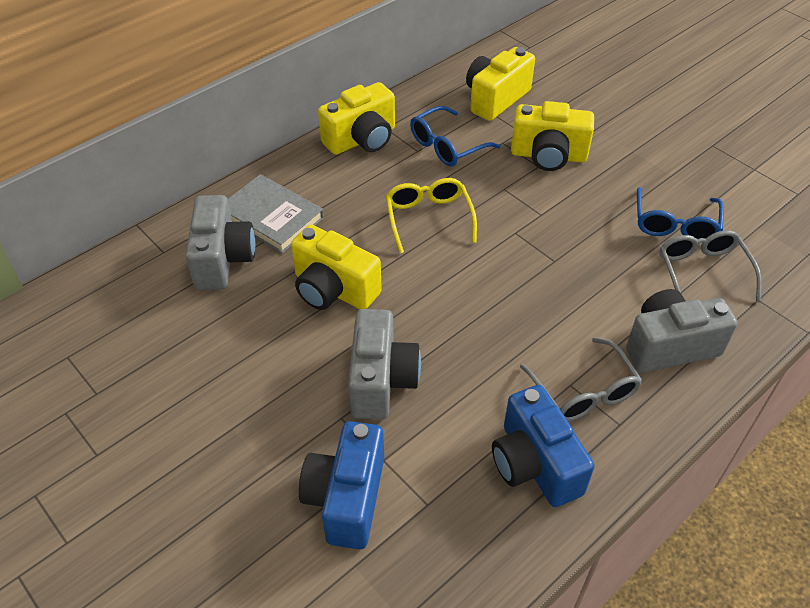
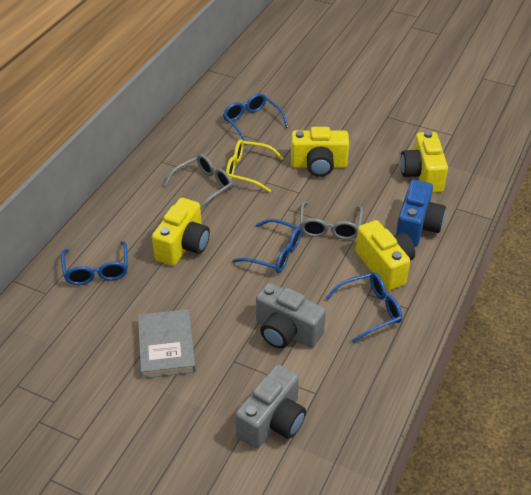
blue camera: 2 -> 1
blue glasses: 2 -> 4
grey camera: 3 -> 2

